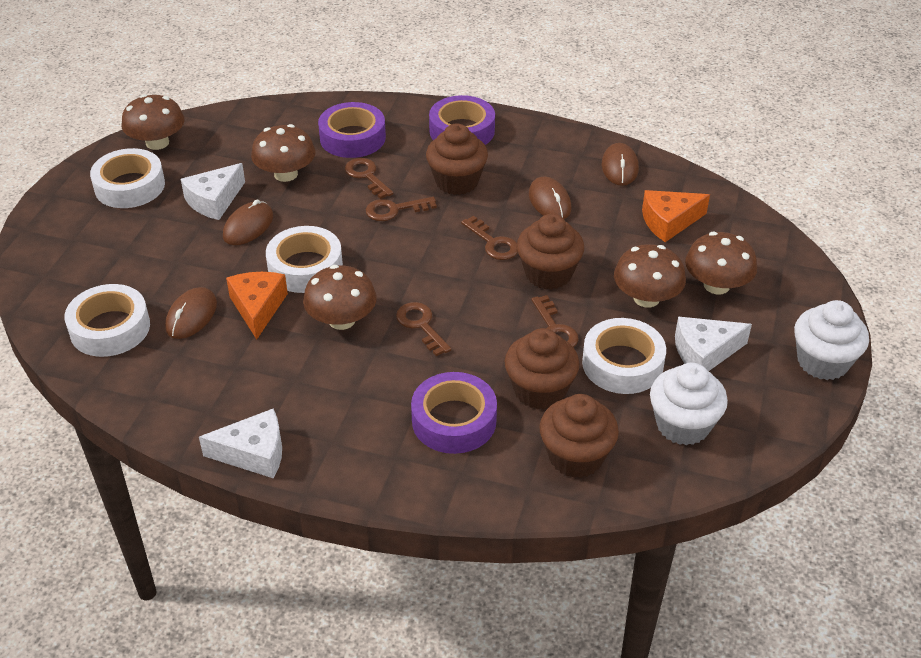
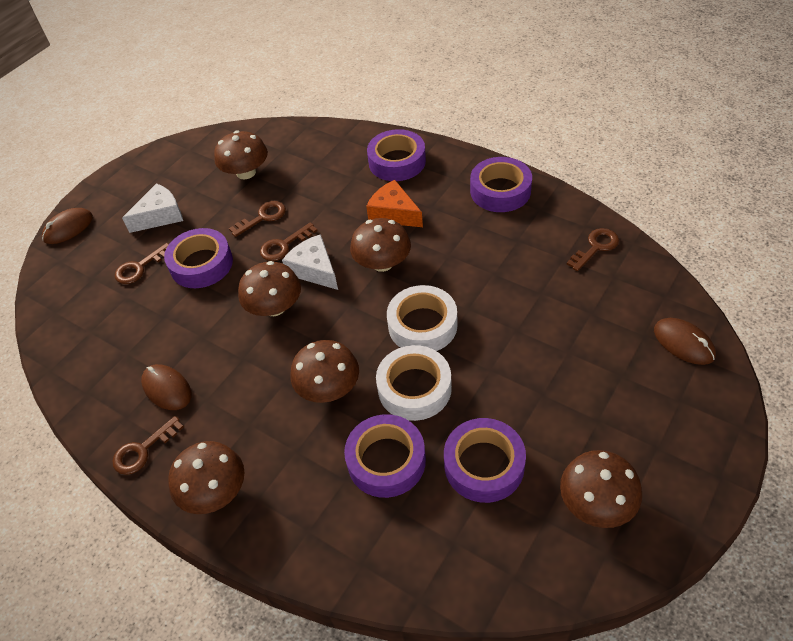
brown cupcake: 4 -> 0
brown mouse: 4 -> 3
brown mushroom: 5 -> 6
orange cheese: 2 -> 1
purple tape: 3 -> 5
white cheese: 3 -> 2
white cupcake: 2 -> 0
white tape: 4 -> 2

